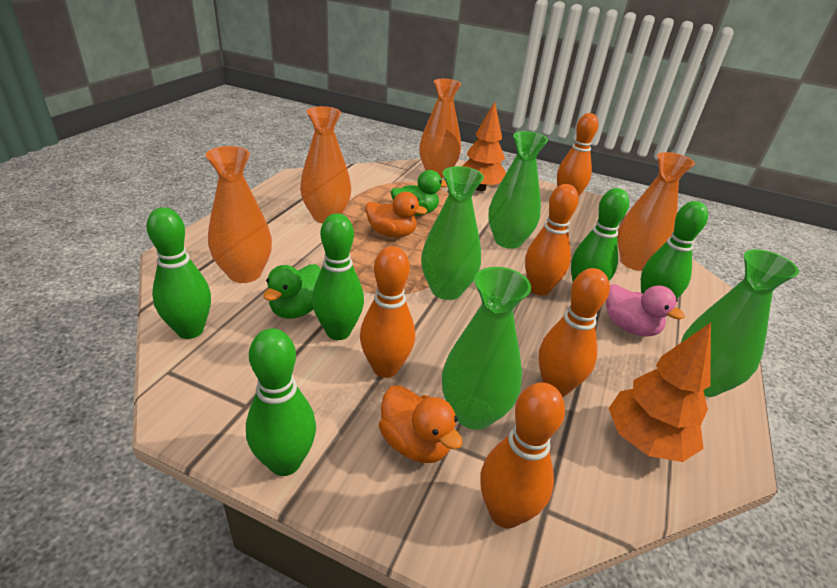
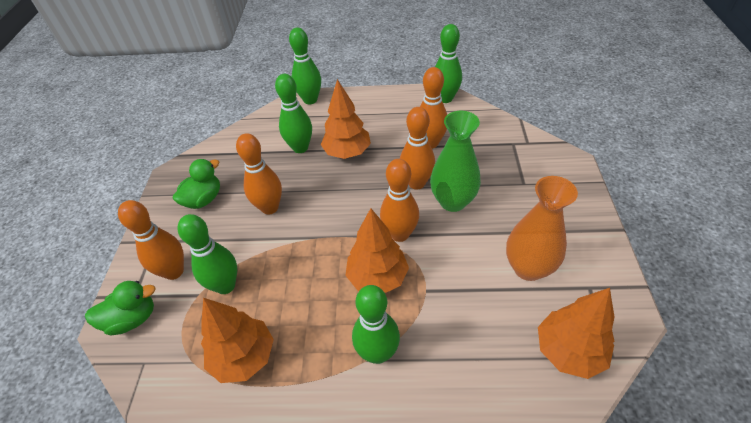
green vase: 4 -> 1
orange duck: 2 -> 0
orange tree: 2 -> 4
orange vase: 4 -> 1
pink duck: 1 -> 0

